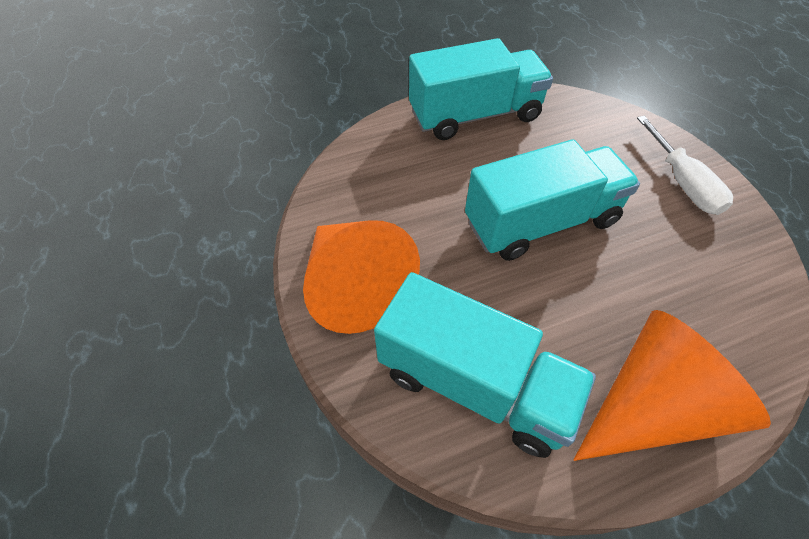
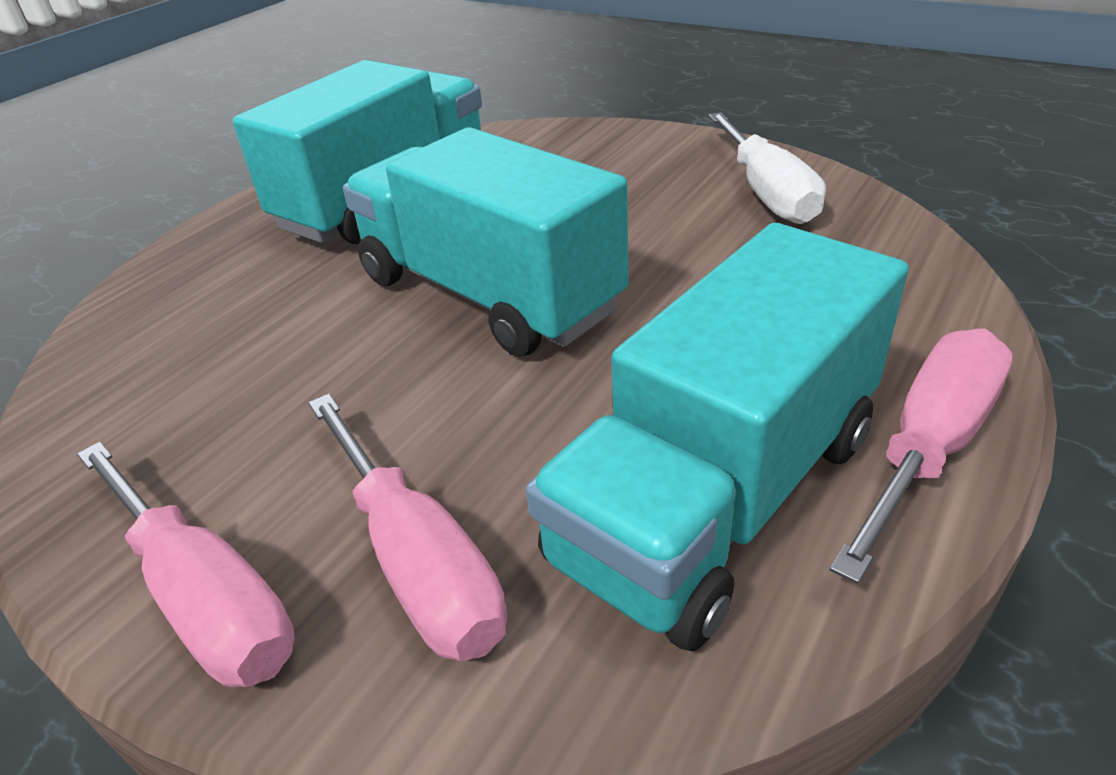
orange cone: 2 -> 0
pink screwdriver: 0 -> 3

